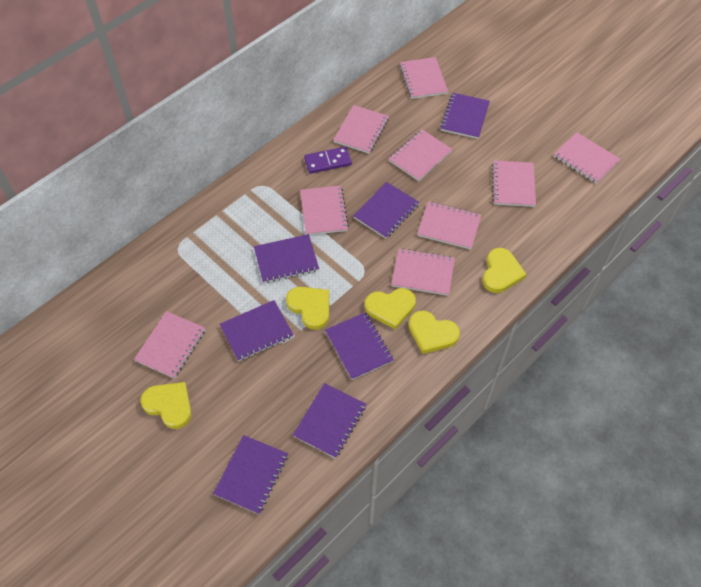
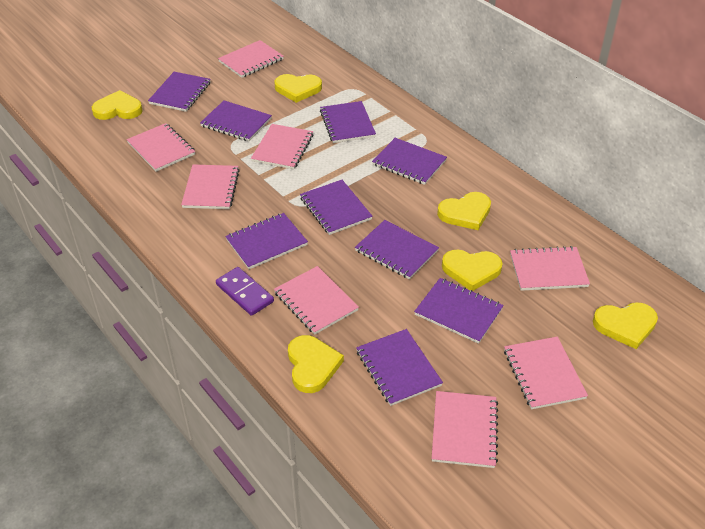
pink notebook: 9 -> 8
purple notebook: 7 -> 9
yellow heart: 5 -> 6

